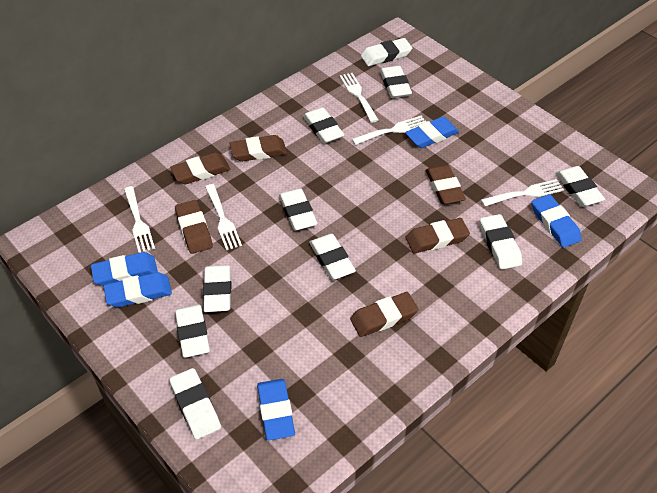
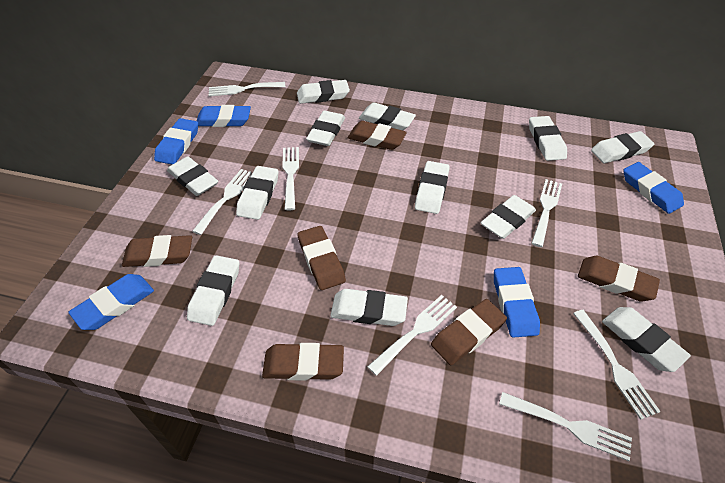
white eraser: 10 -> 12
white fork: 5 -> 7

